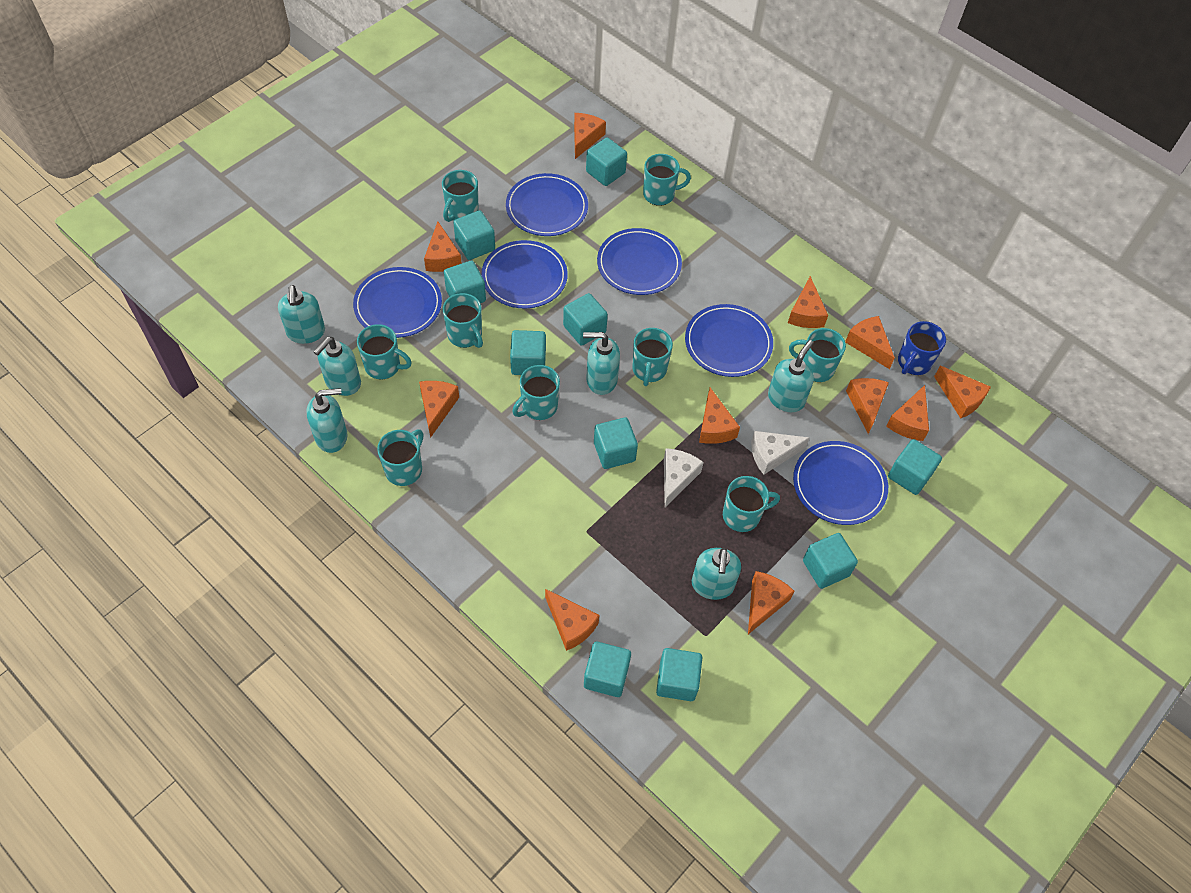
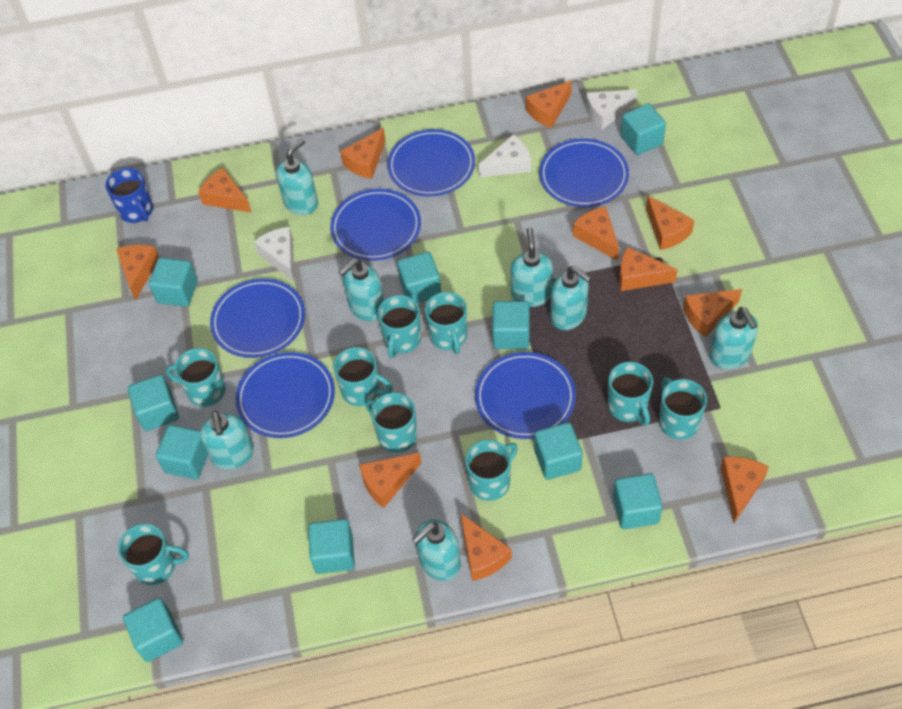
turquoise soap dispenser: 6 -> 7
white cheese: 2 -> 3

